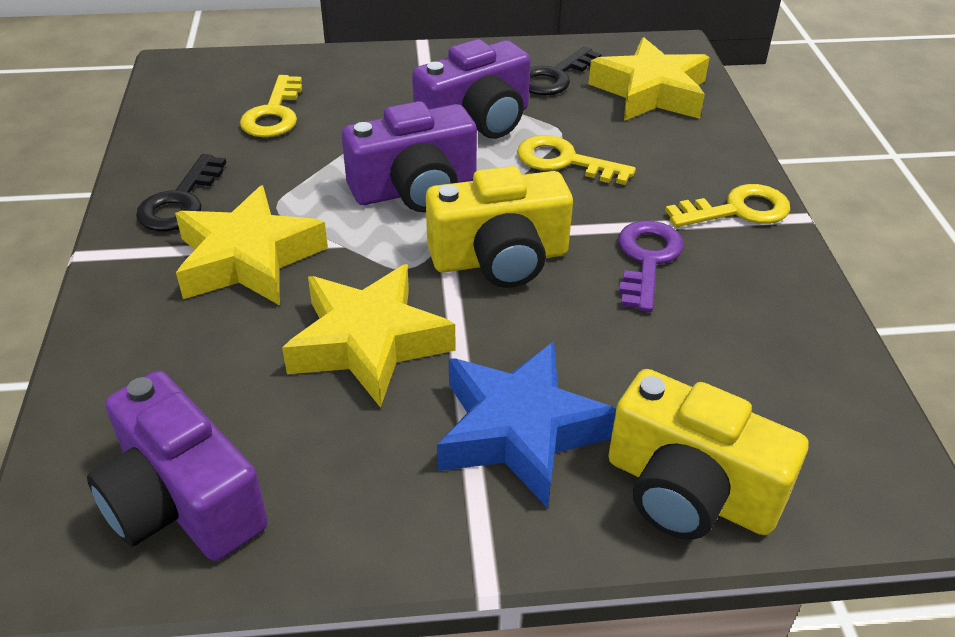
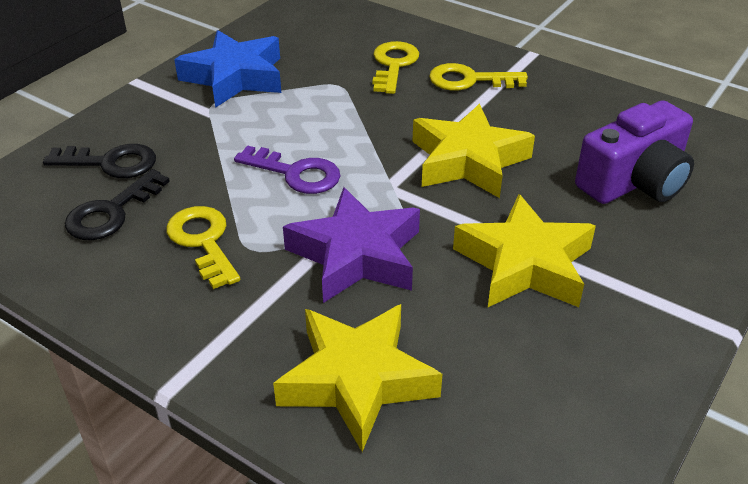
purple camera: 3 -> 1
purple star: 0 -> 1
yellow camera: 2 -> 0

